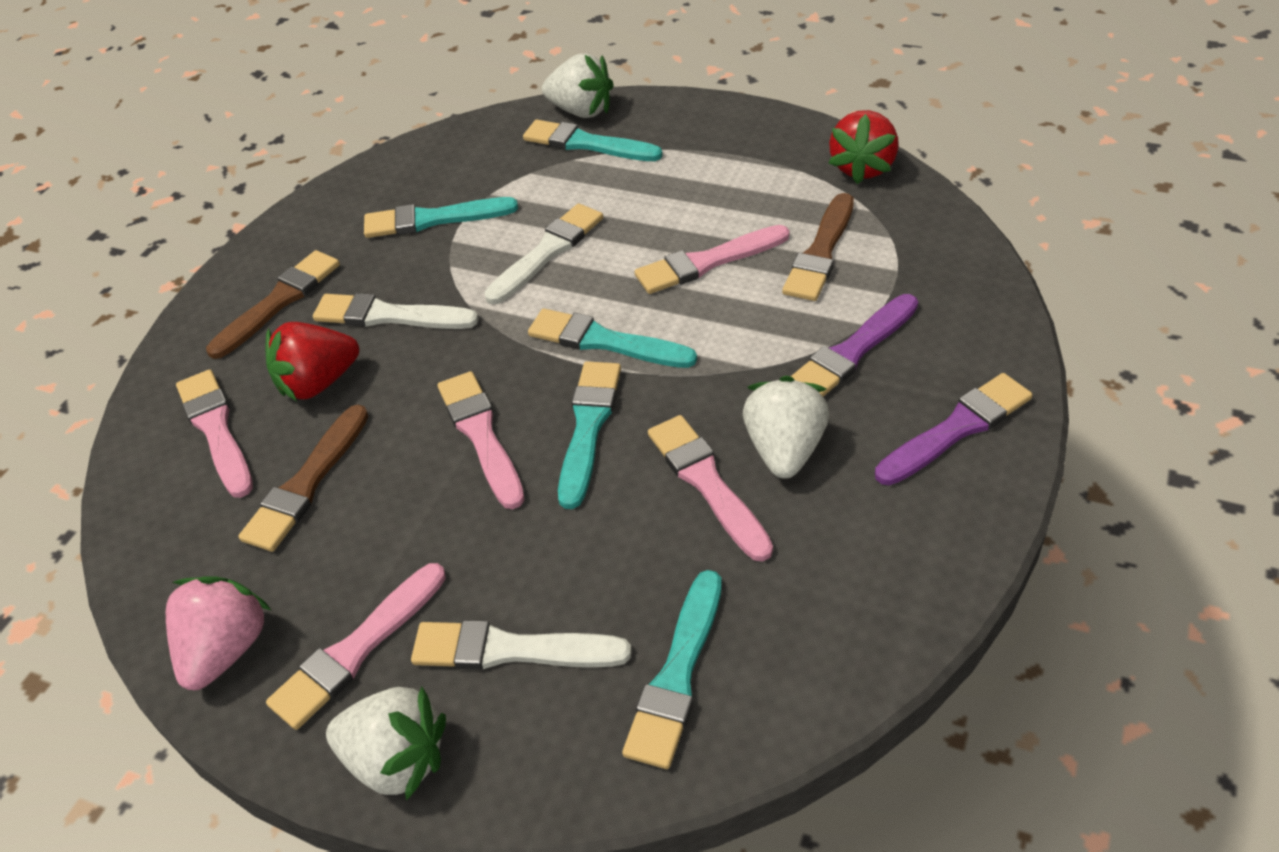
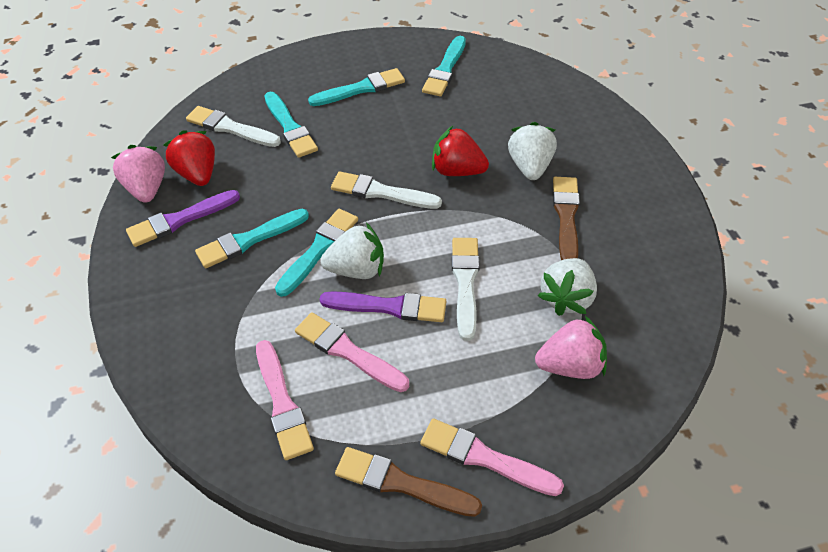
brown brush: 3 -> 2
pink brush: 5 -> 3
pink strawberry: 1 -> 2

